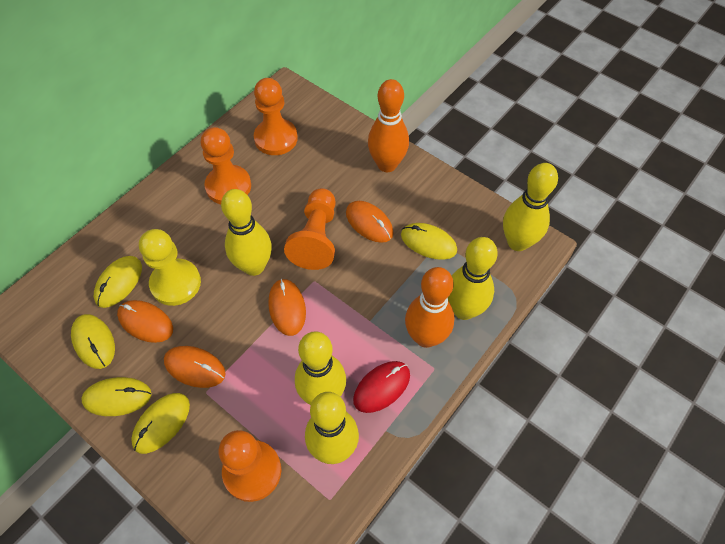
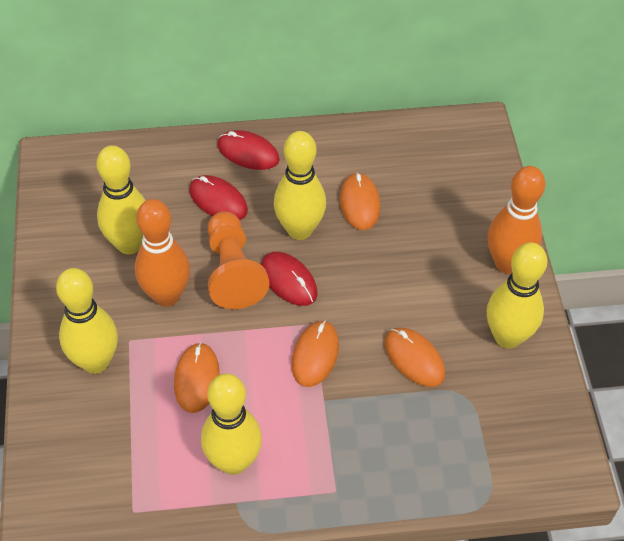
orange pawn: 4 -> 1
red mouse: 1 -> 3
yellow mouse: 5 -> 0
yellow pawn: 1 -> 0

